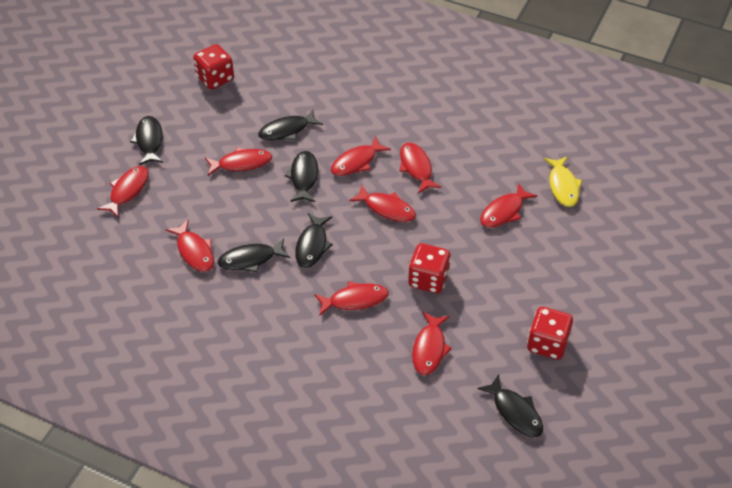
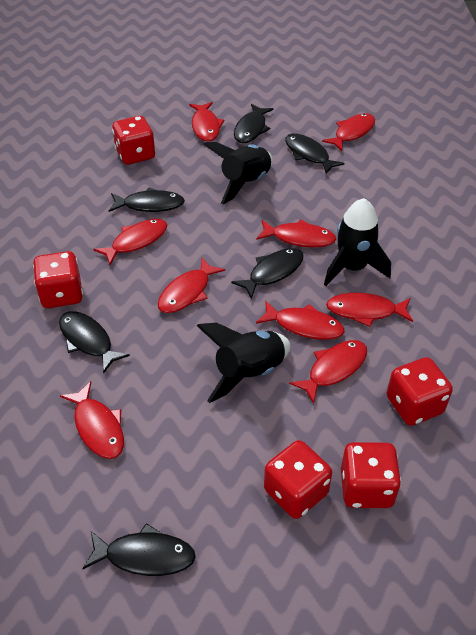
black rocket: 0 -> 3
red dice: 3 -> 5
yellow fish: 1 -> 0

